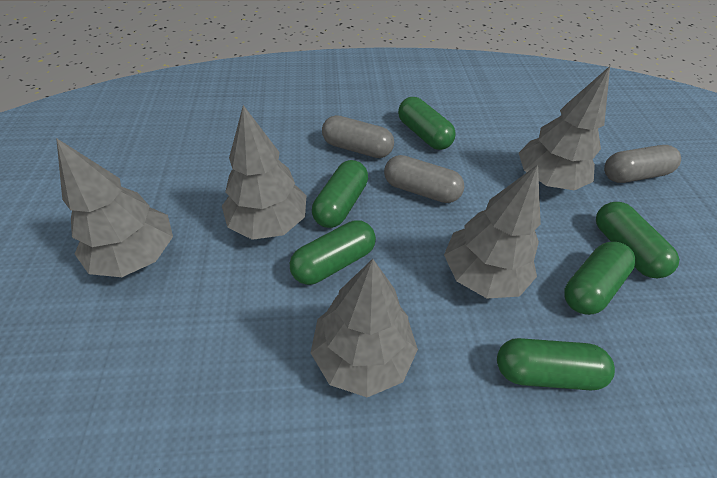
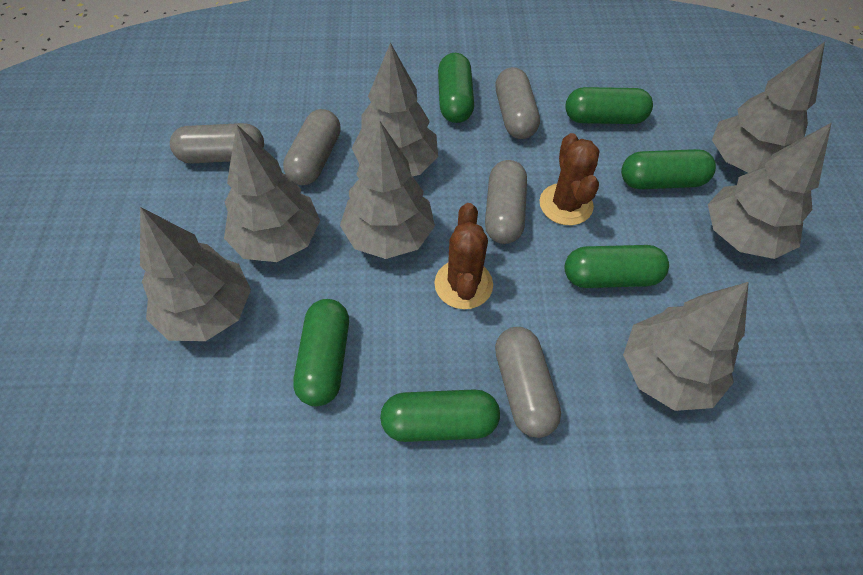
brown cactus: 0 -> 2
grey capsule: 3 -> 5
grey tree: 5 -> 7

